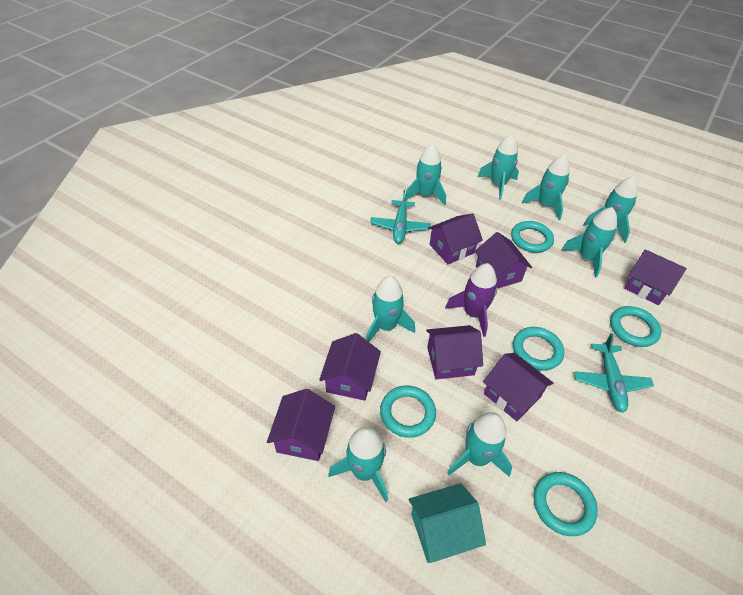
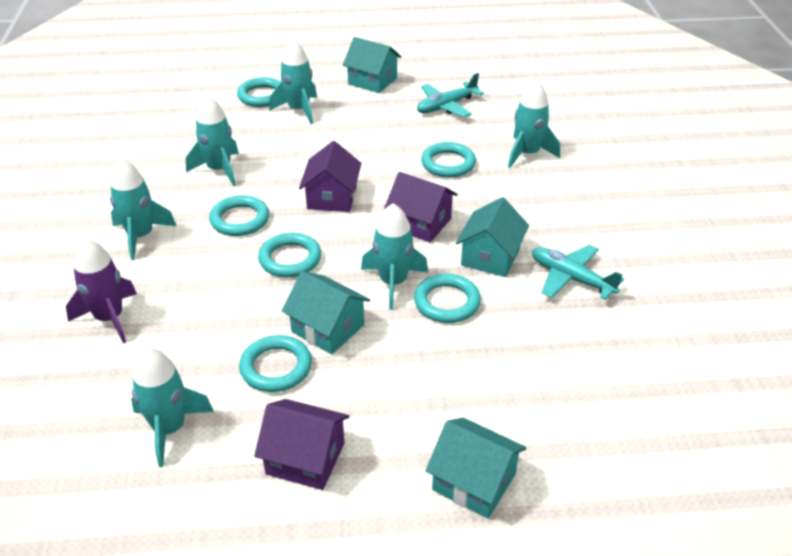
purple house: 7 -> 3
turquoise house: 1 -> 4
turquoise ring: 5 -> 6
turquoise rocket: 8 -> 6

